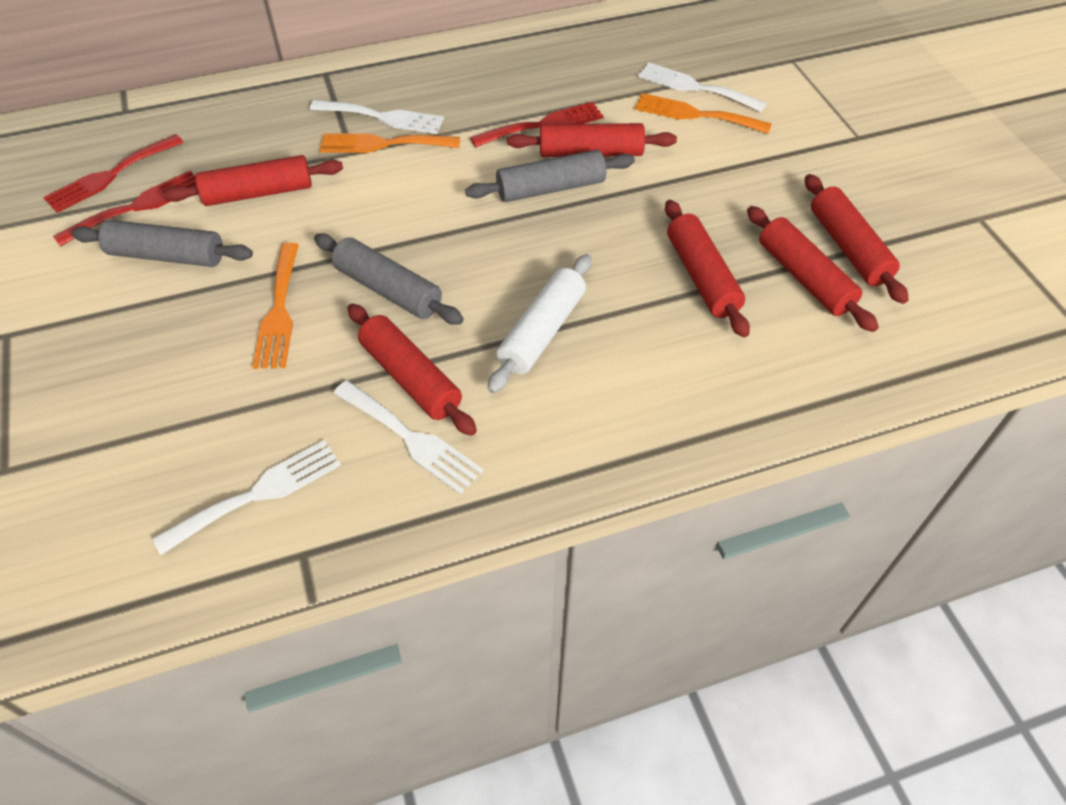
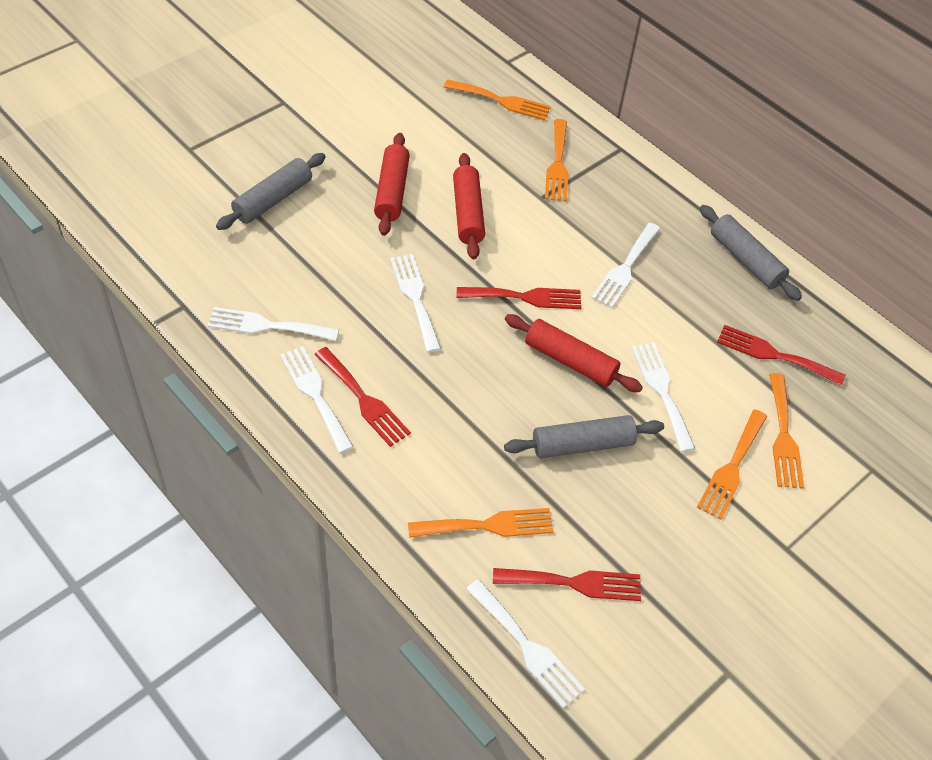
orange fork: 3 -> 5
red fork: 3 -> 4
red rolling pin: 6 -> 3
white fork: 4 -> 6
white rolling pin: 1 -> 0

